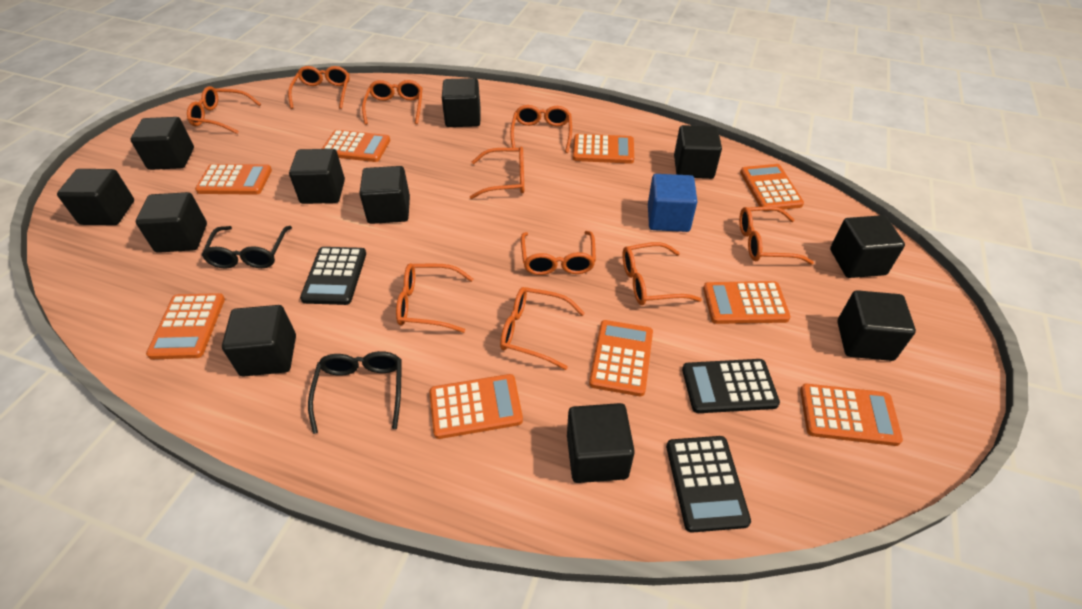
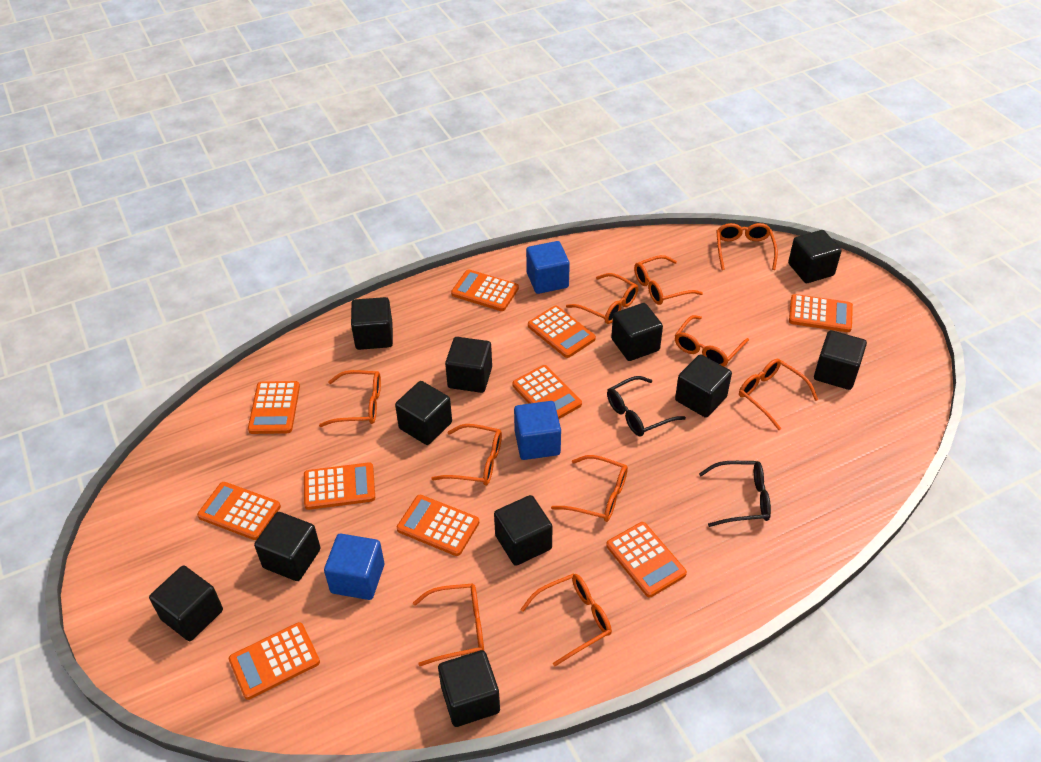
black calculator: 3 -> 0
blue cube: 1 -> 3
orange calculator: 9 -> 10

